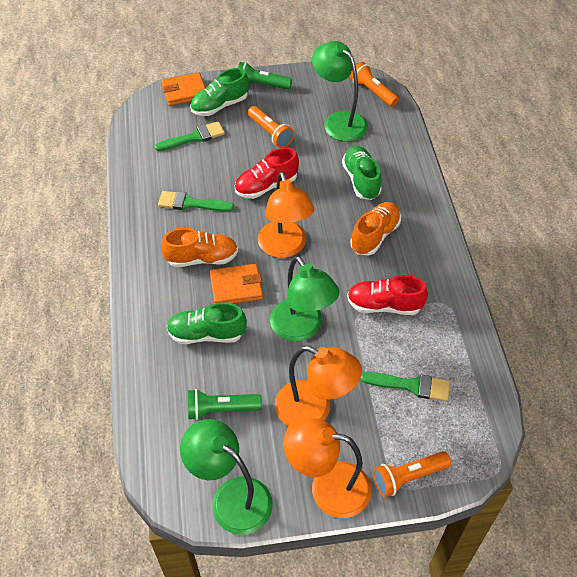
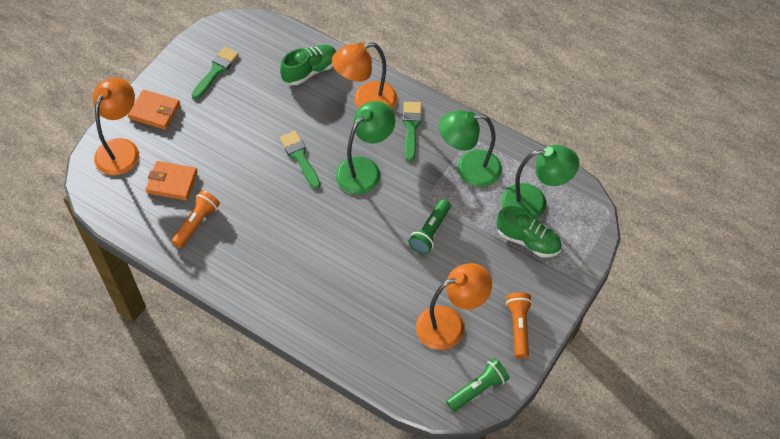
green shoe: 3 -> 2
orange flashlight: 3 -> 2
orange shoe: 2 -> 0
red shoe: 2 -> 0

